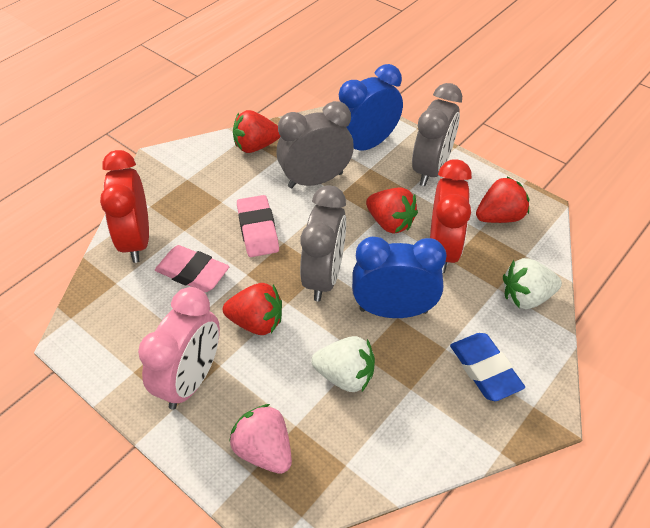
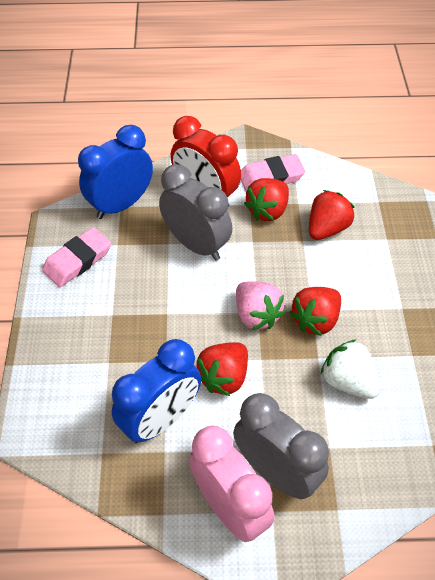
blue eraser: 1 -> 0
grey clock: 3 -> 2
red clock: 2 -> 1
white strawberry: 2 -> 1

